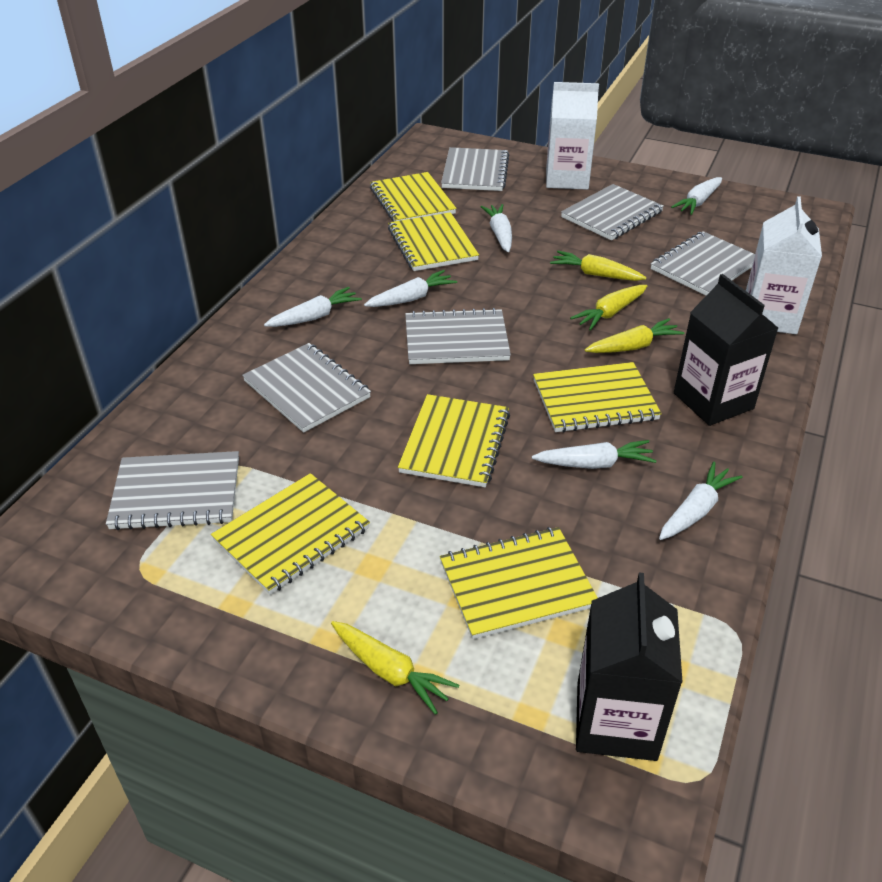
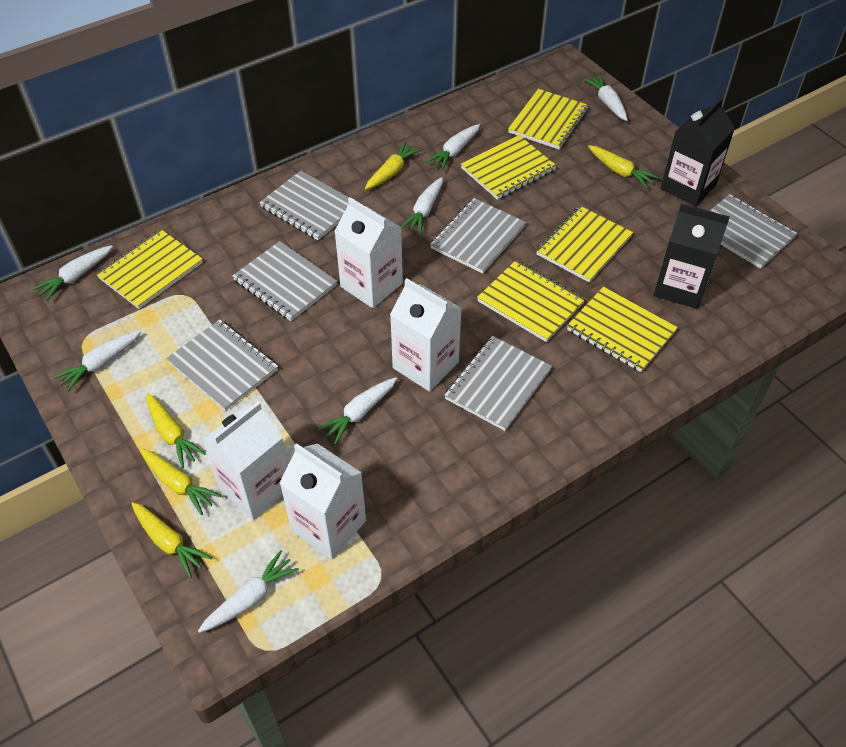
white carrot: 6 -> 7
white carton: 2 -> 4
yellow carrot: 4 -> 5

